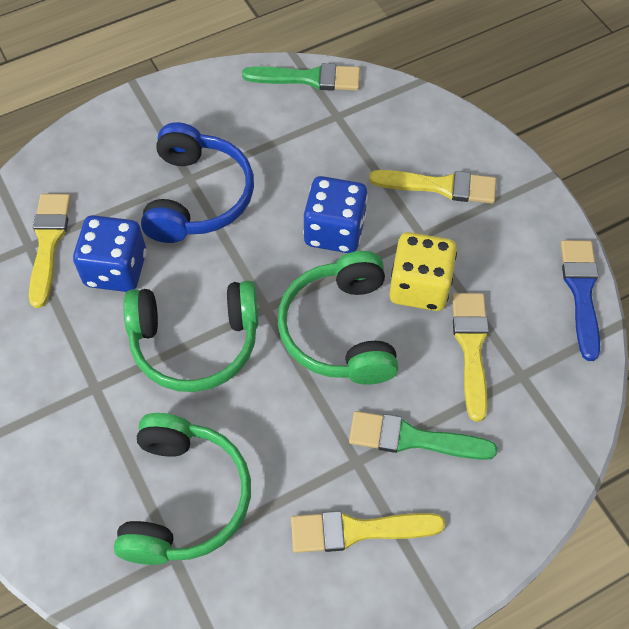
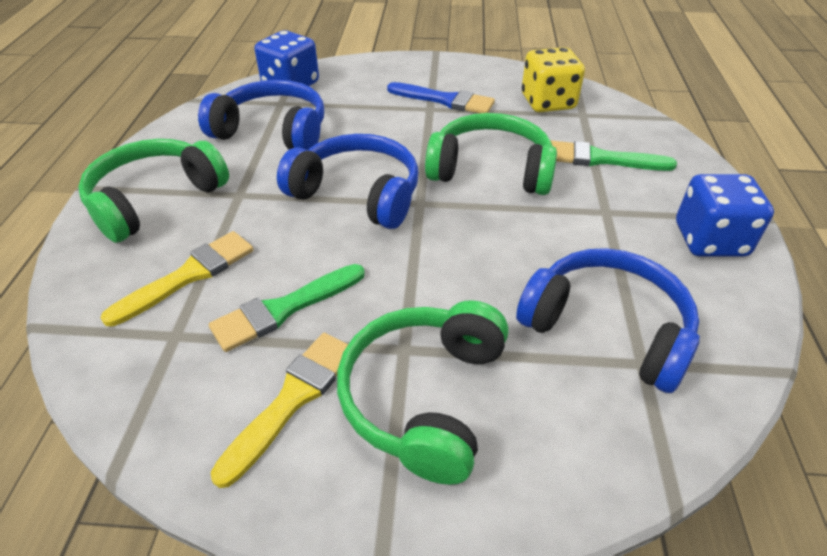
blue headphones: 1 -> 3
yellow brush: 4 -> 2

